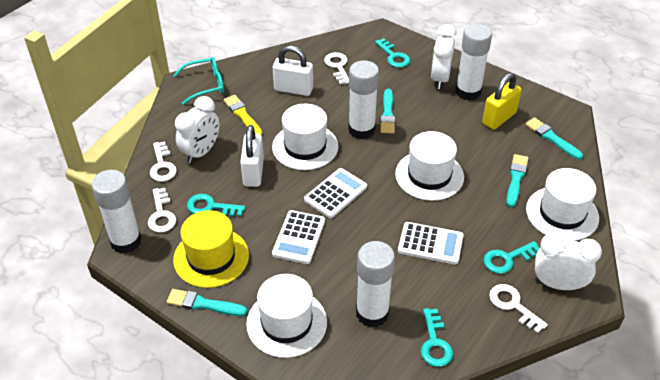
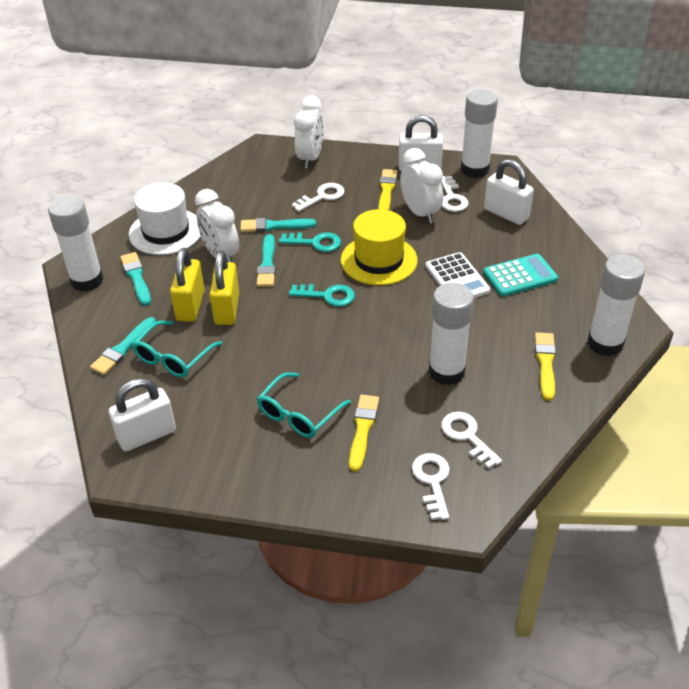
turquoise calculator: 0 -> 1
turquoise glasses: 1 -> 2
turquoise key: 4 -> 2
white calculator: 3 -> 1
white hat: 4 -> 1
white padlock: 2 -> 3
yellow brush: 1 -> 3
yellow padlock: 1 -> 2

